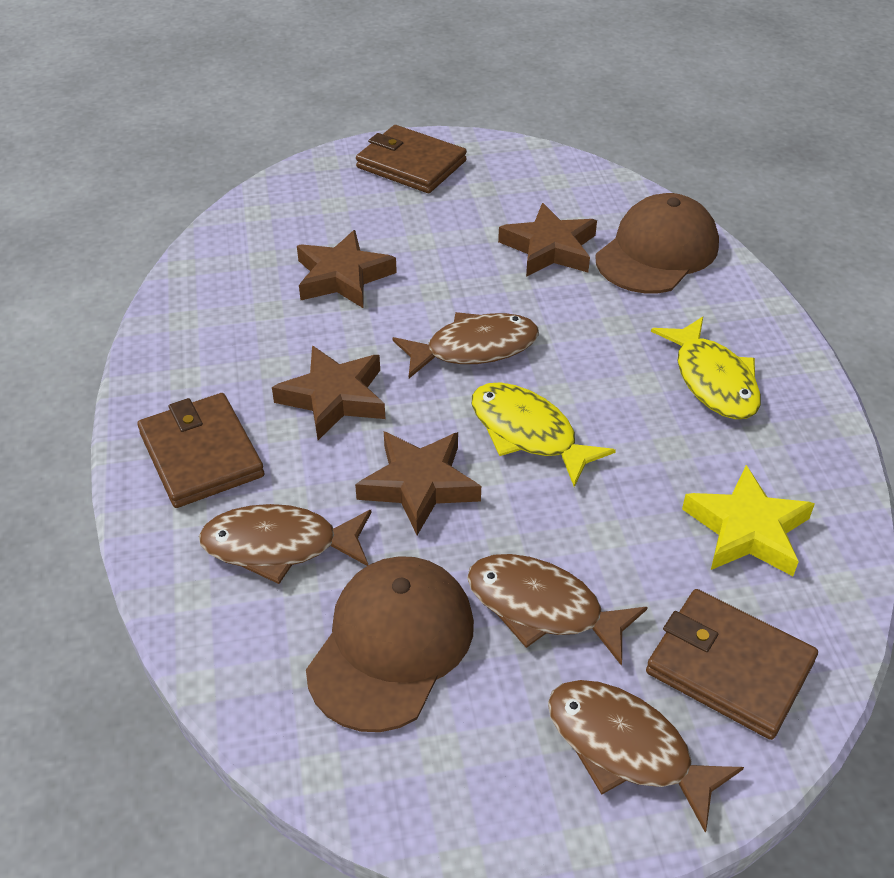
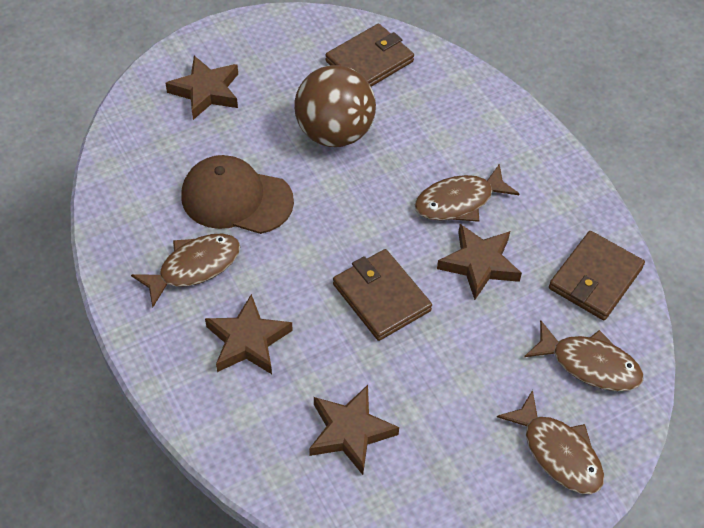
brown ball: 0 -> 1
brown cap: 2 -> 1
yellow fish: 2 -> 0
yellow star: 1 -> 0

